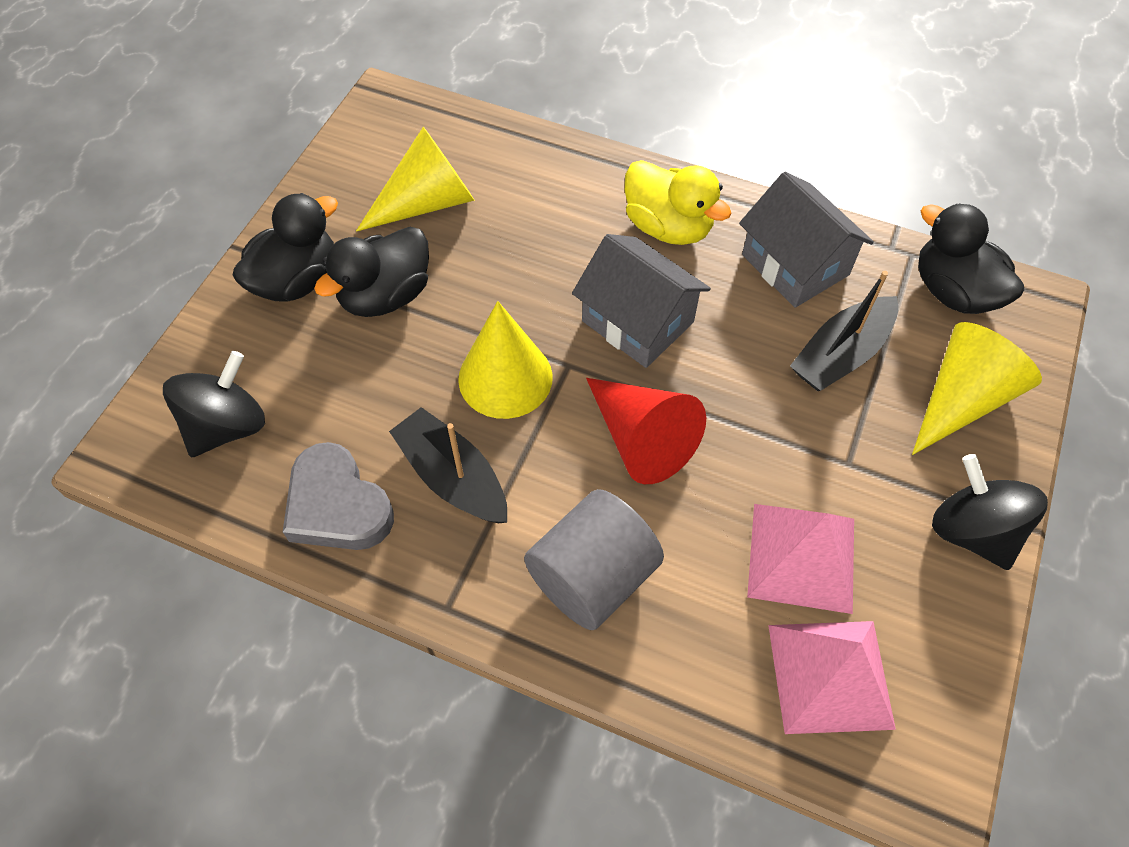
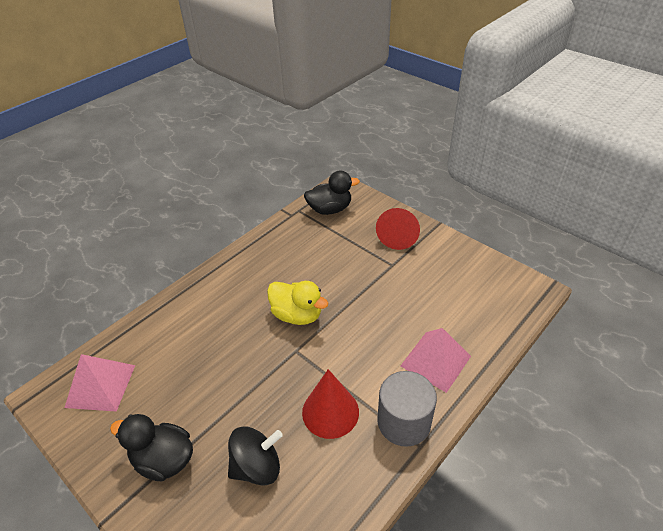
black boat: 2 -> 0
black duck: 3 -> 2
black spinning top: 2 -> 1
grey heart: 1 -> 0
grey house: 2 -> 0
red cone: 1 -> 2
yellow cone: 3 -> 0

